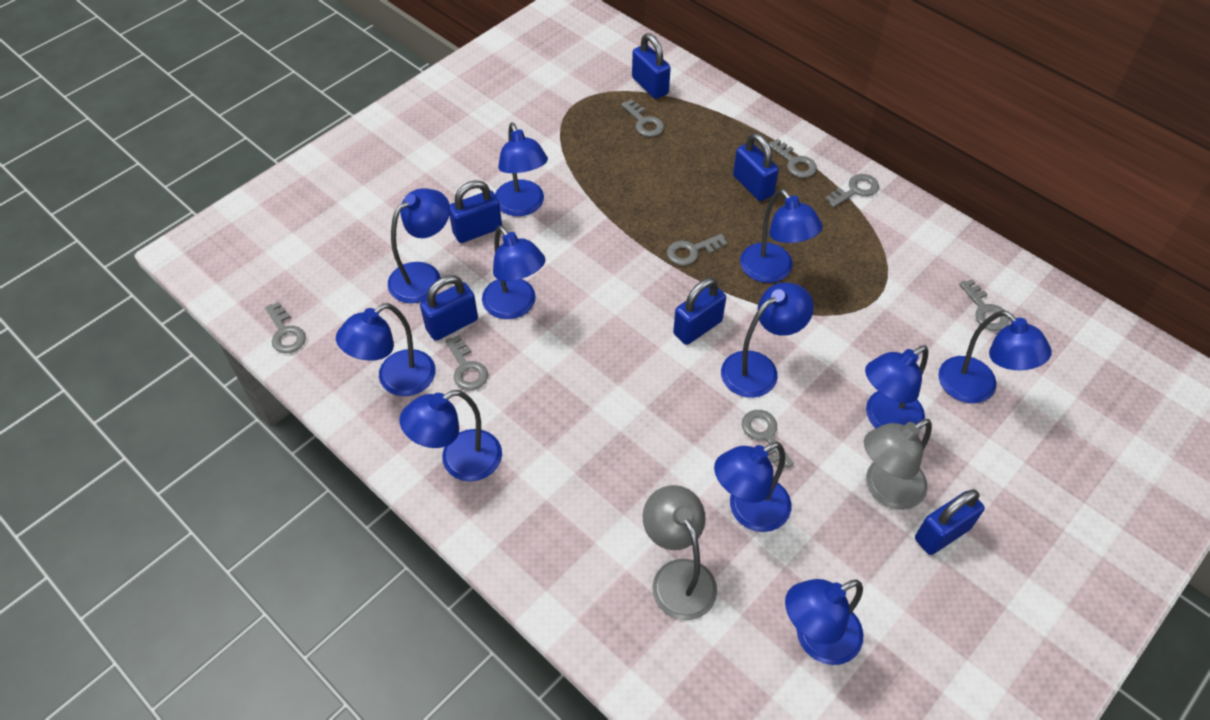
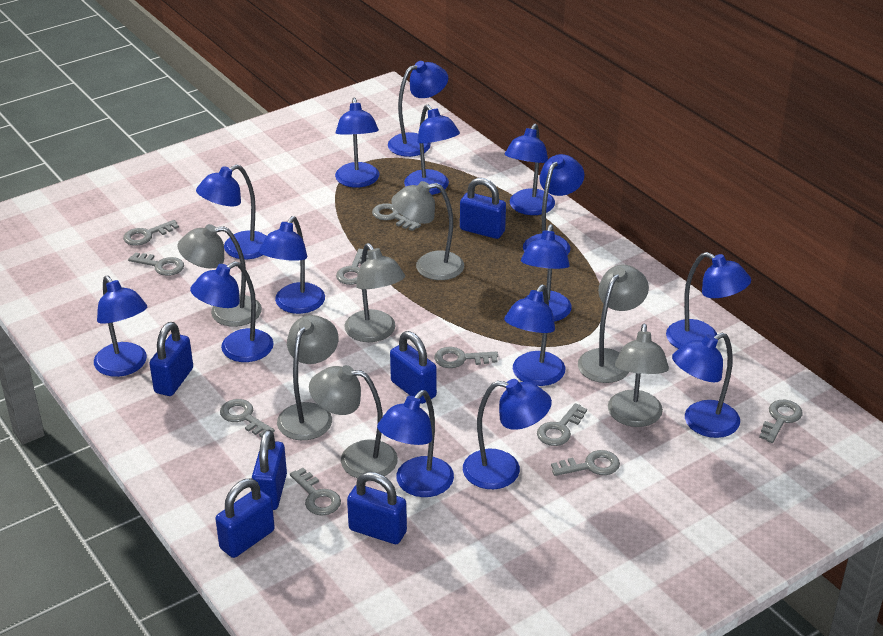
blue lamp: 11 -> 15
grey key: 8 -> 10
grey lamp: 2 -> 7

